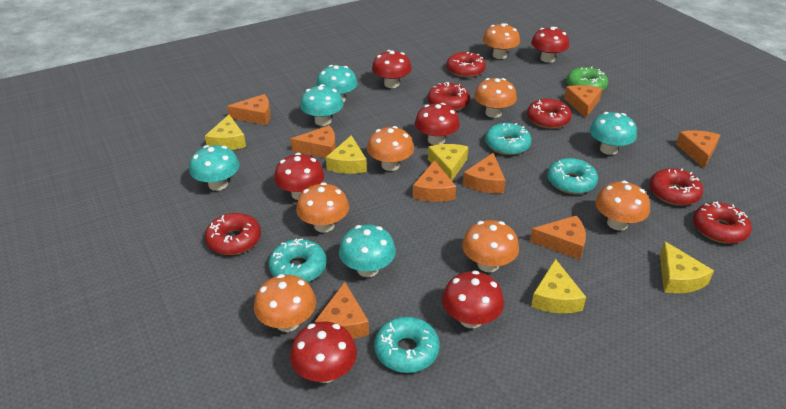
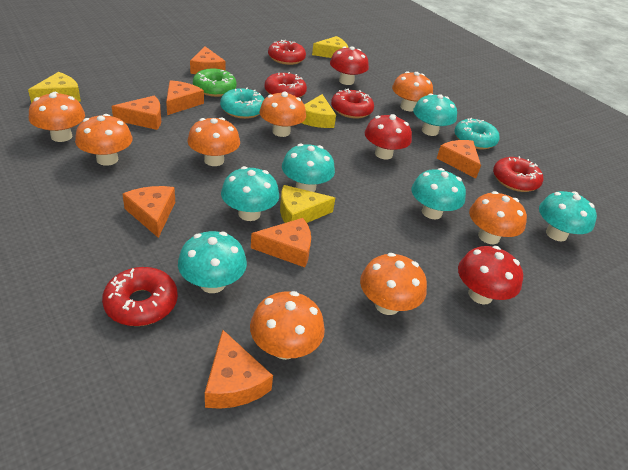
orange cheese: 8 -> 7
orange mushroom: 7 -> 8
red donut: 6 -> 5
red mushroom: 6 -> 3
turquoise donut: 4 -> 2
turquoise mushroom: 5 -> 6
yellow cheese: 5 -> 4

